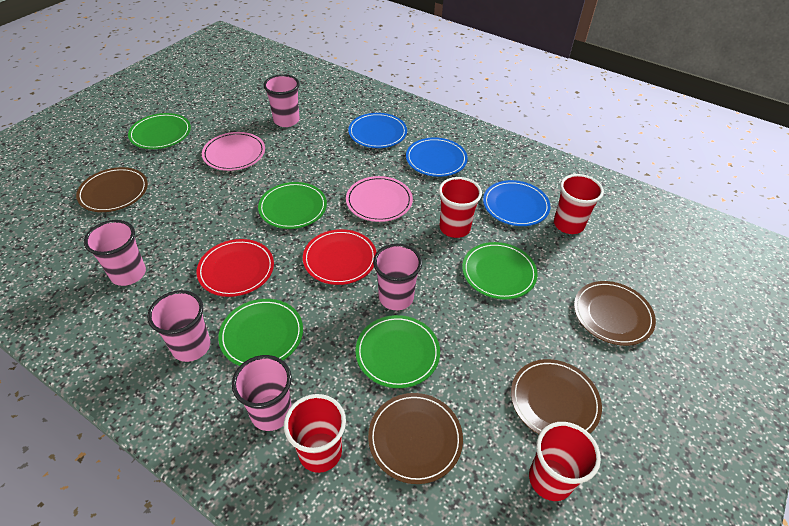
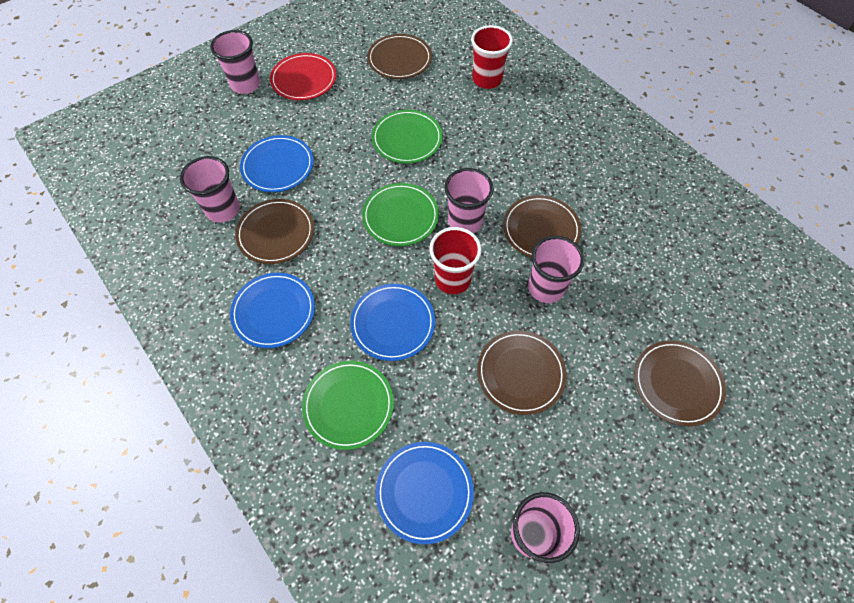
blue plate: 3 -> 4
brown plate: 4 -> 5
green plate: 5 -> 3
pink plate: 2 -> 0
red cup: 4 -> 2
red plate: 2 -> 1

